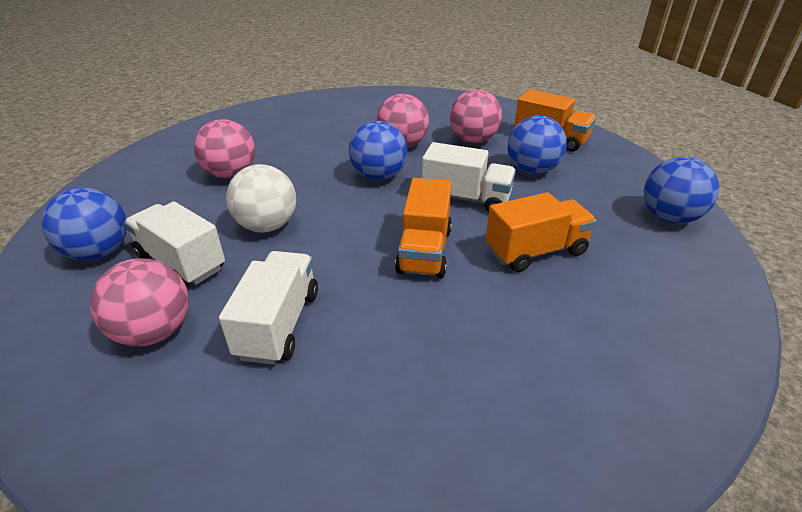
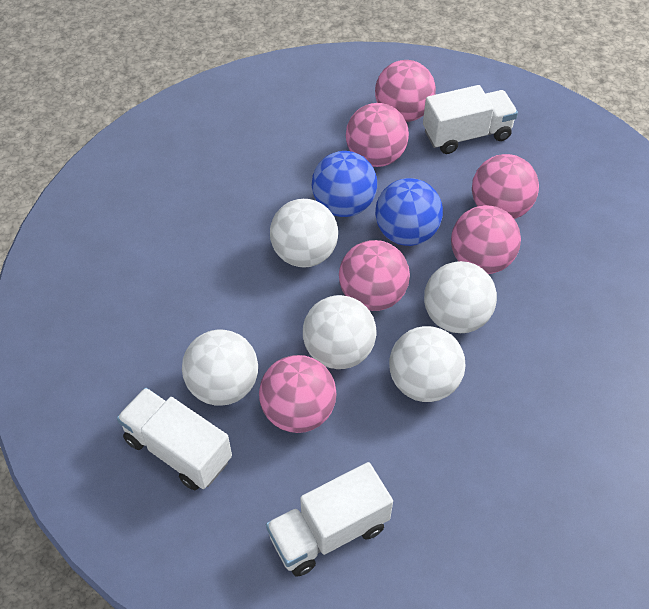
blue ball: 4 -> 2
orange truck: 3 -> 0
pink ball: 4 -> 6
white ball: 1 -> 5

